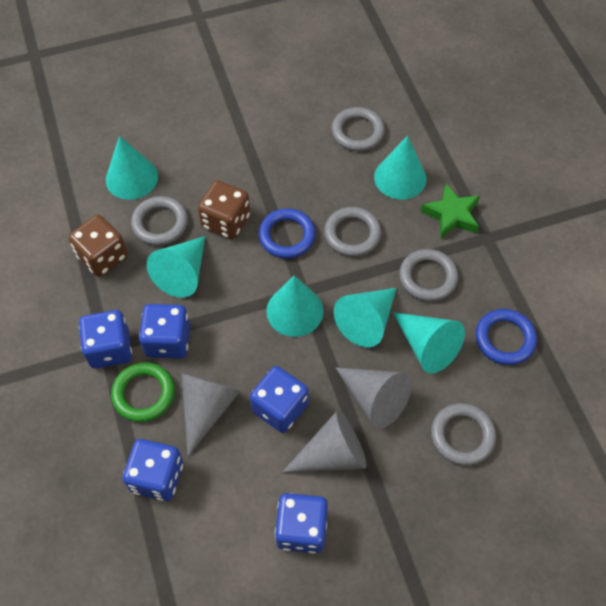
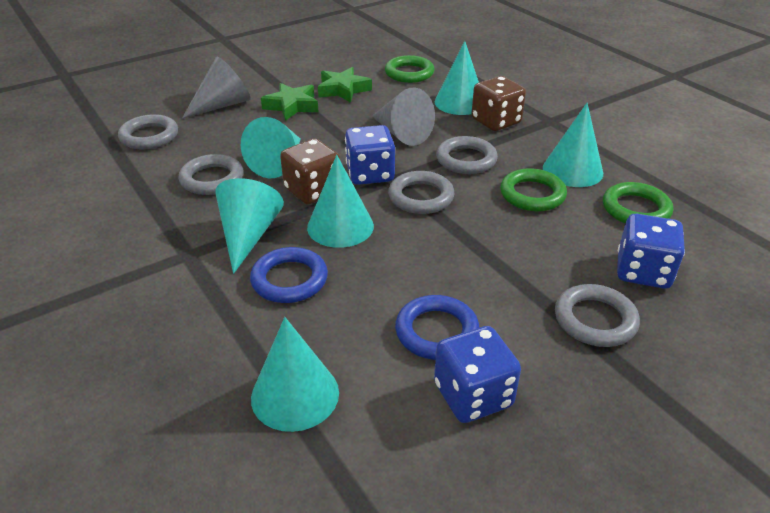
blue dice: 5 -> 3
green ring: 1 -> 3
green star: 1 -> 2
grey cone: 3 -> 2

